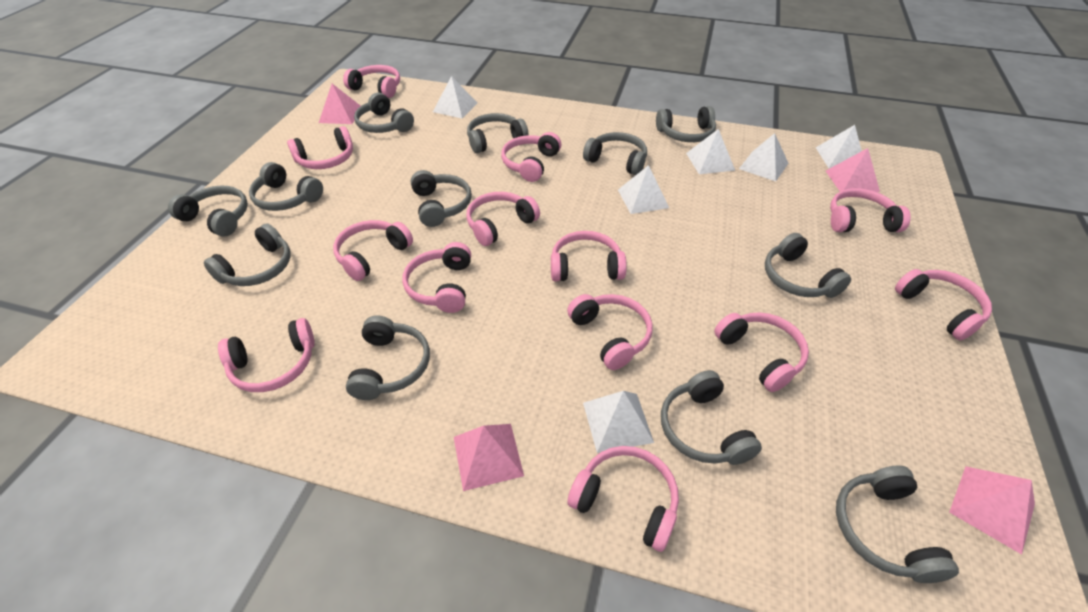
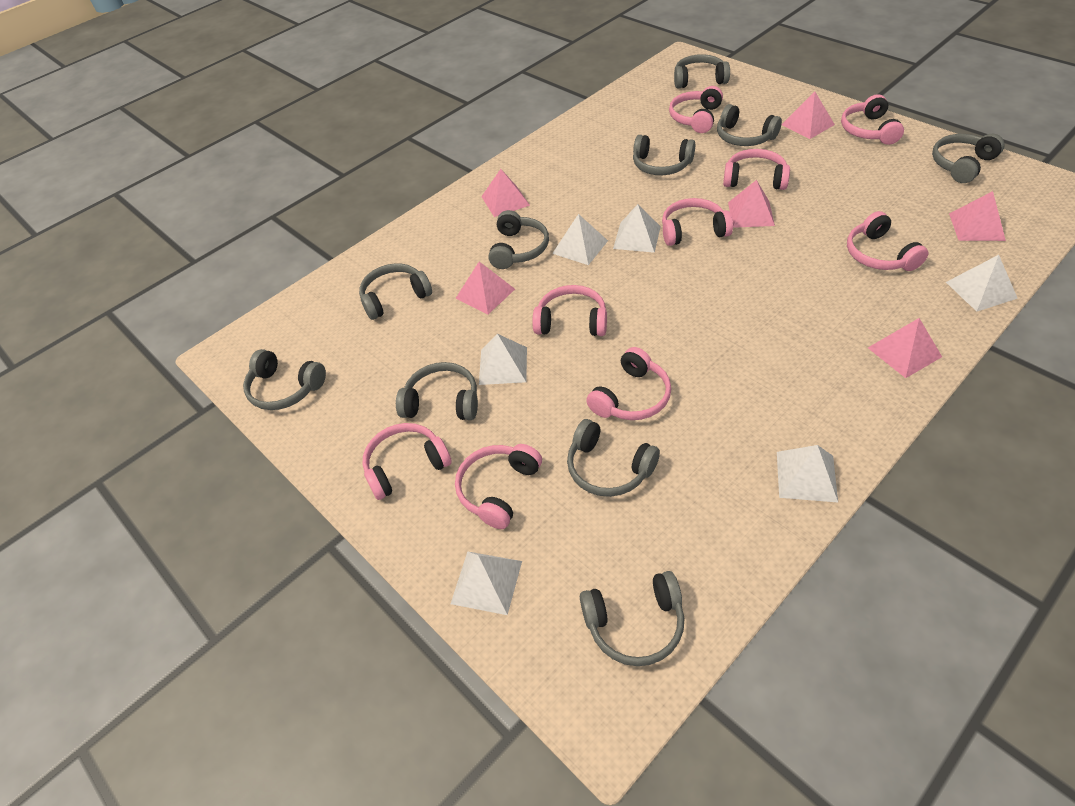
grey headphones: 12 -> 10
pink headphones: 13 -> 9
pink pyramid: 4 -> 6

